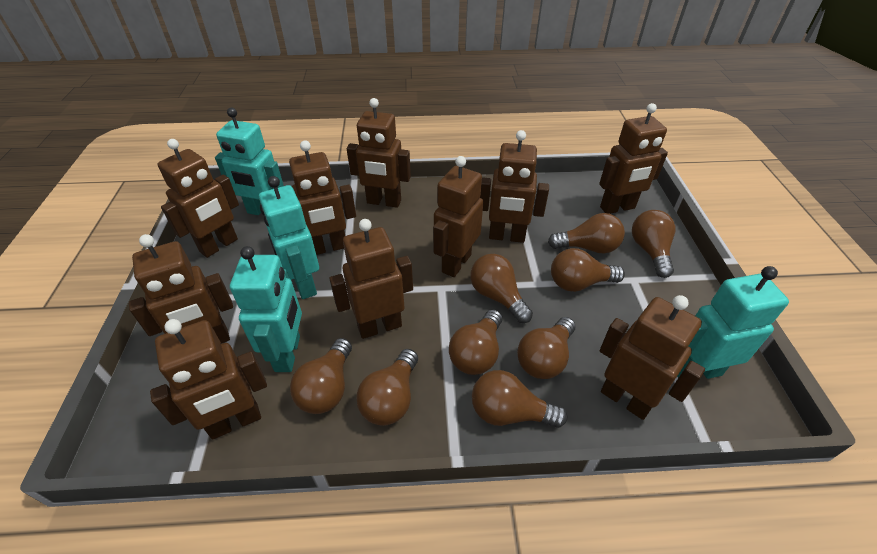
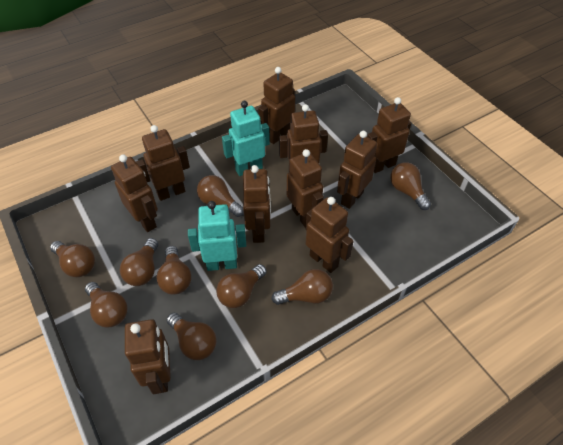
turquoise robot: 4 -> 2

